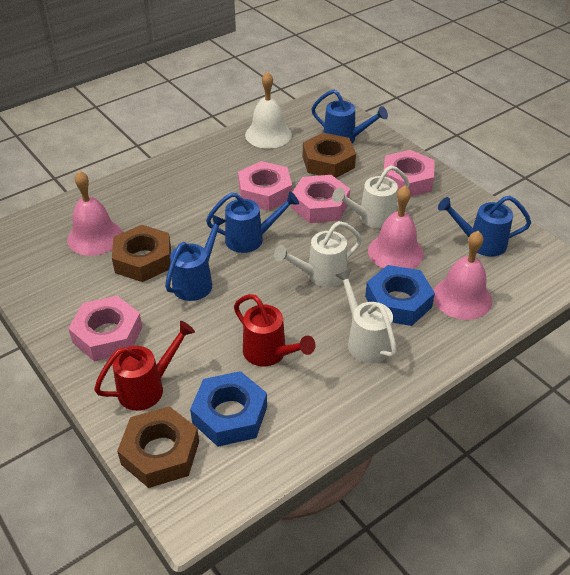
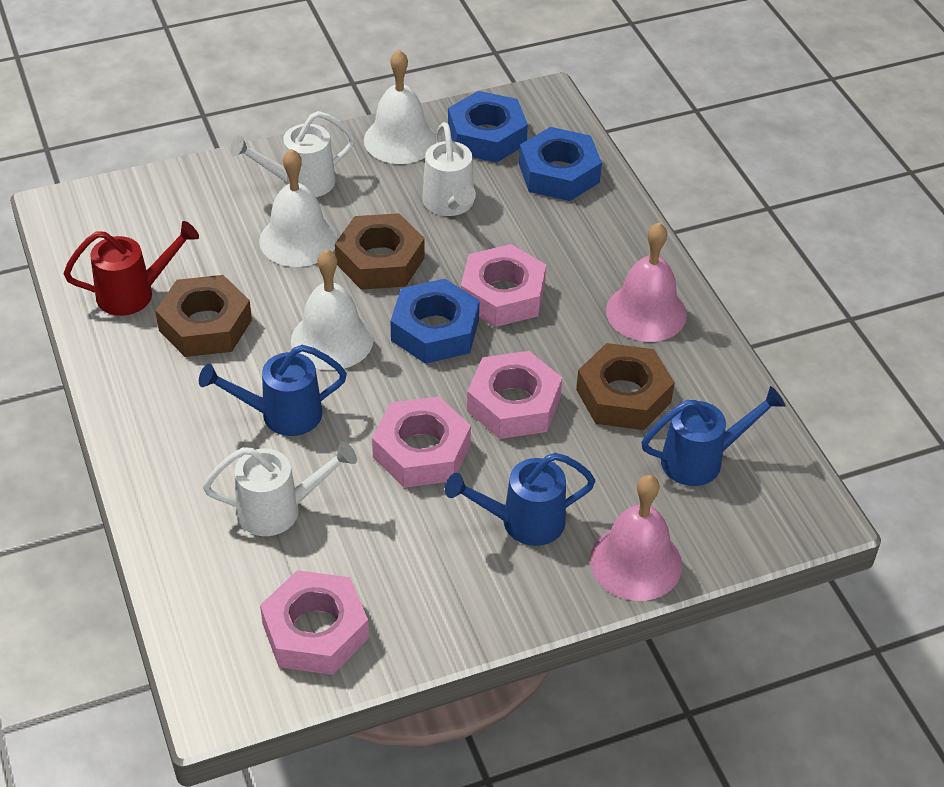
blue nut: 2 -> 3
blue watering can: 4 -> 3
pink bell: 3 -> 2
red watering can: 2 -> 1
white bell: 1 -> 3

